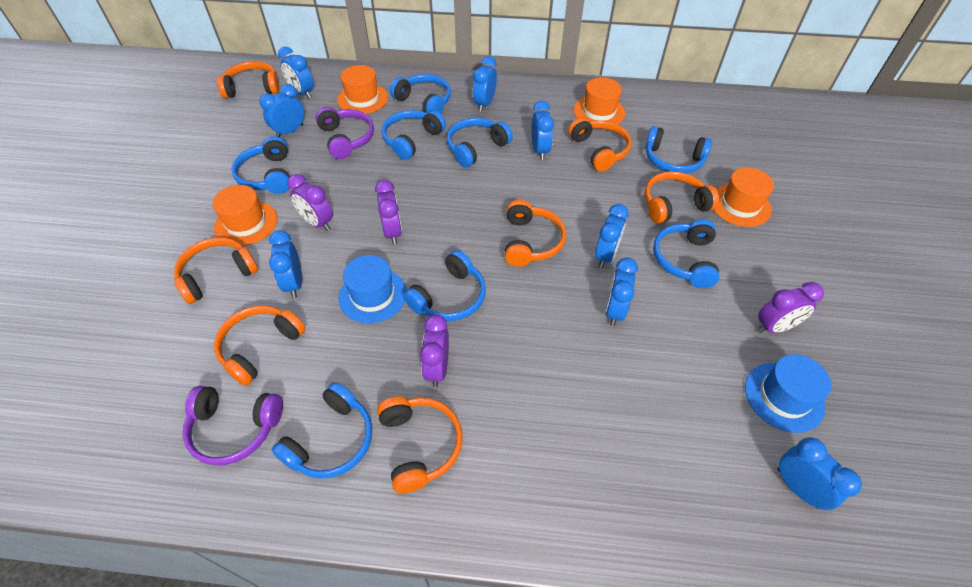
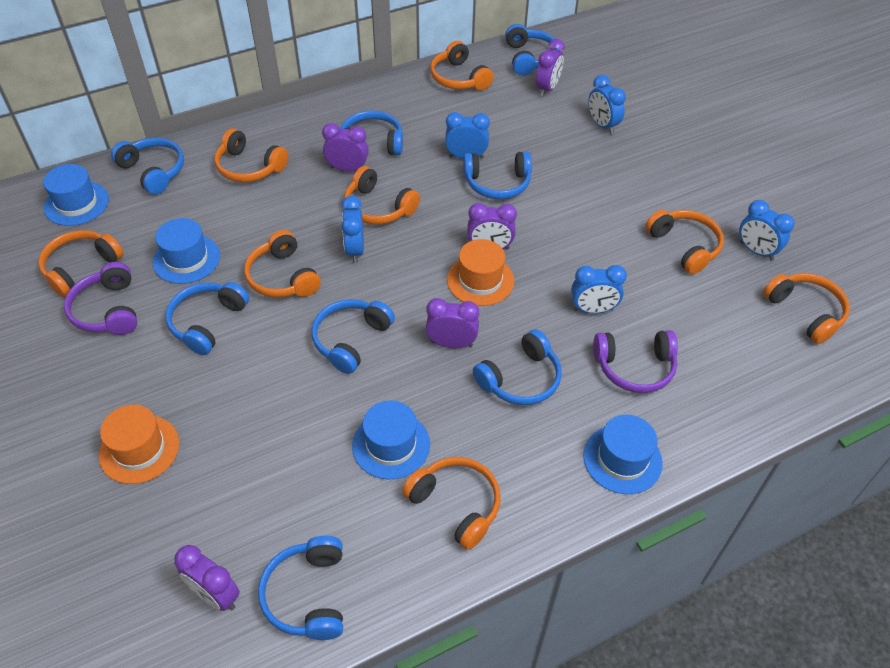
blue clock: 8 -> 5
blue hat: 2 -> 4
orange hat: 4 -> 2
orange headphones: 7 -> 8
purple clock: 4 -> 5

